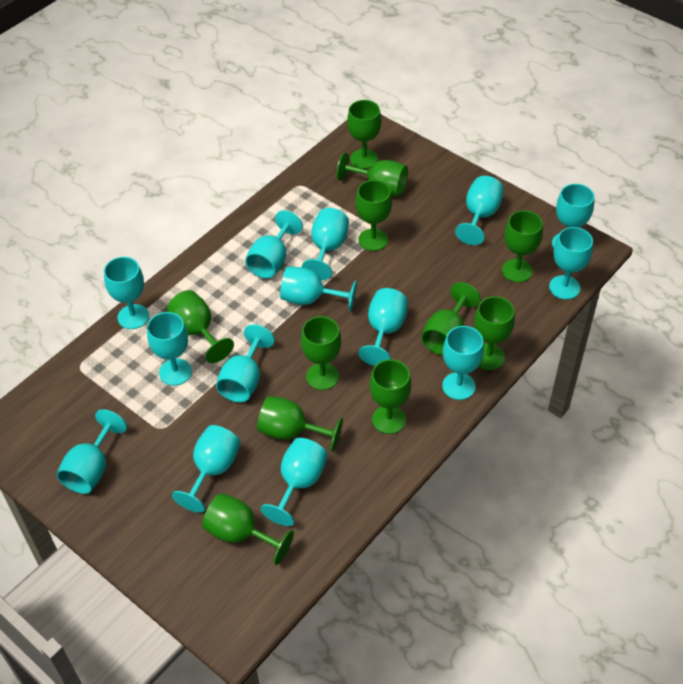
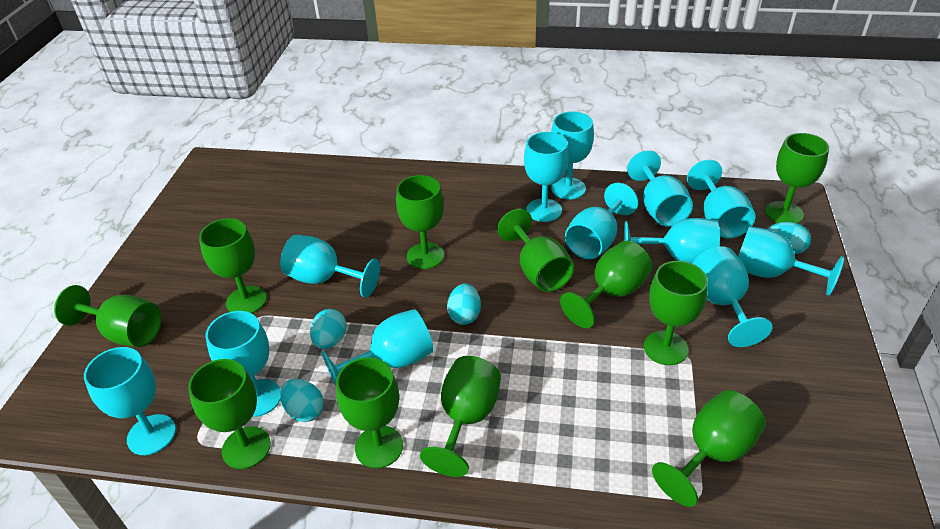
turquoise egg: 0 -> 4
turquoise goblet: 14 -> 12

